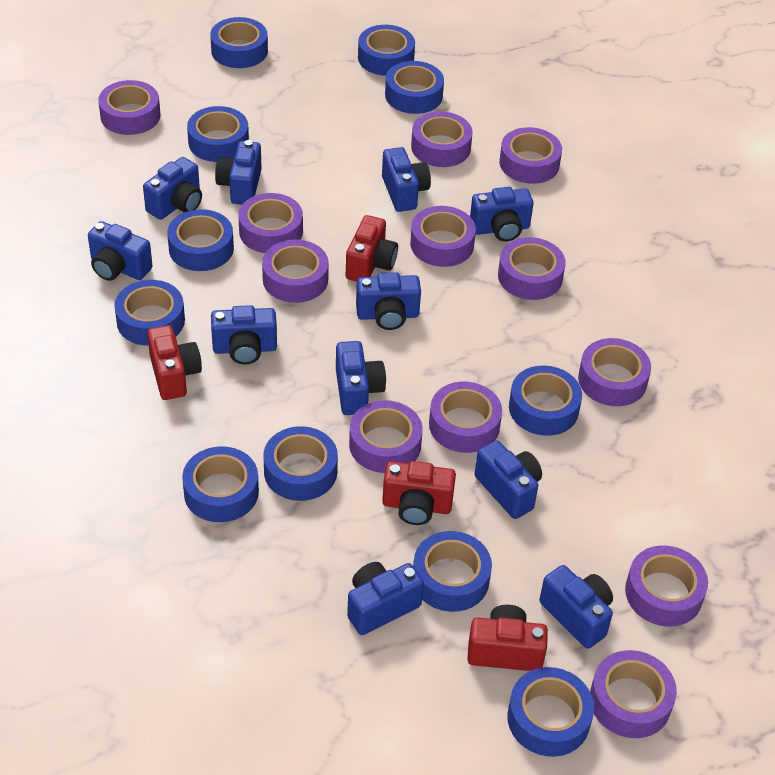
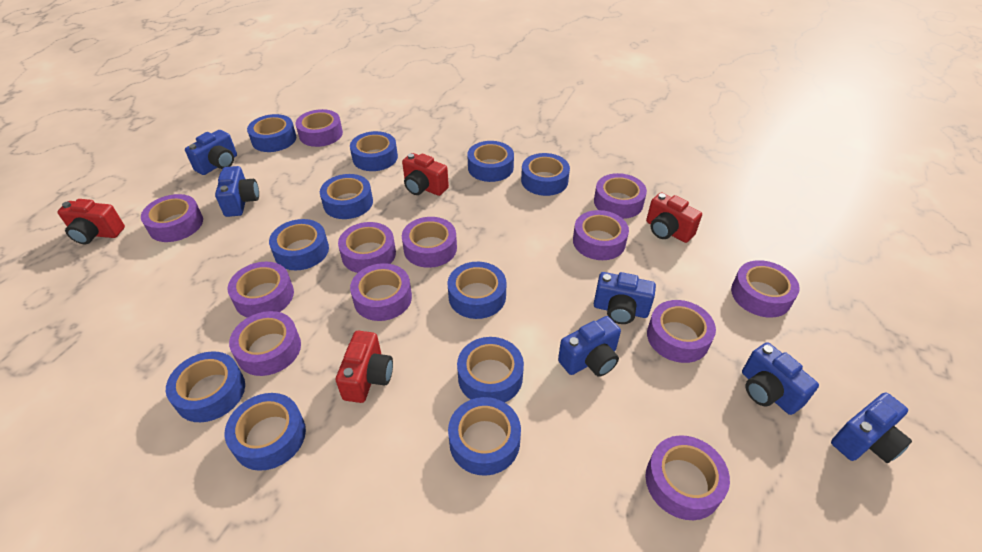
blue camera: 11 -> 6

